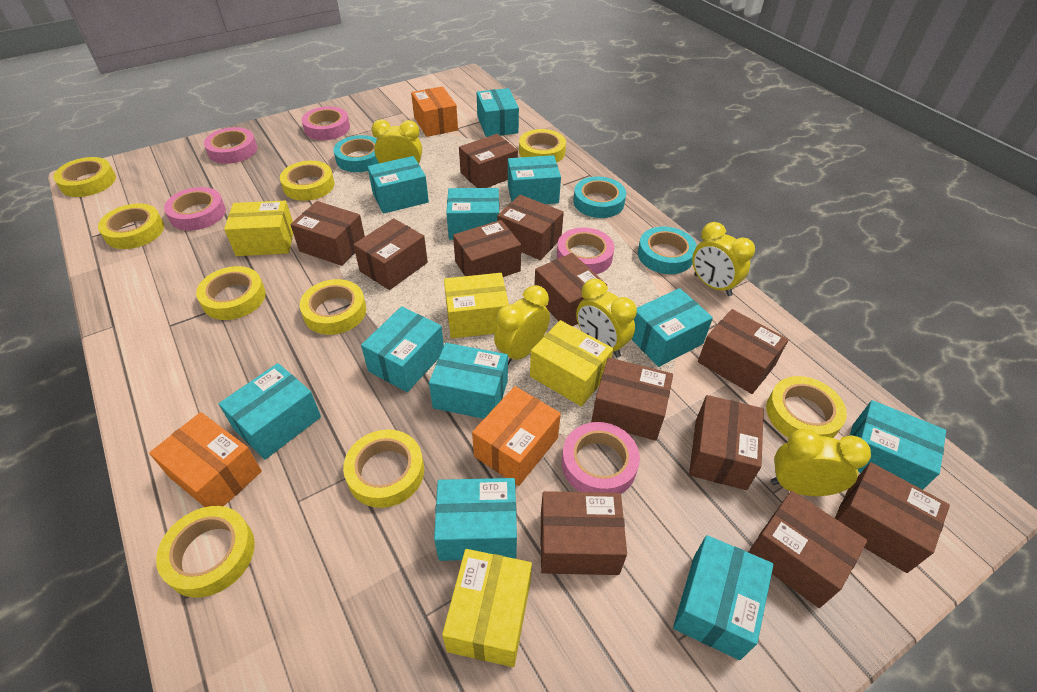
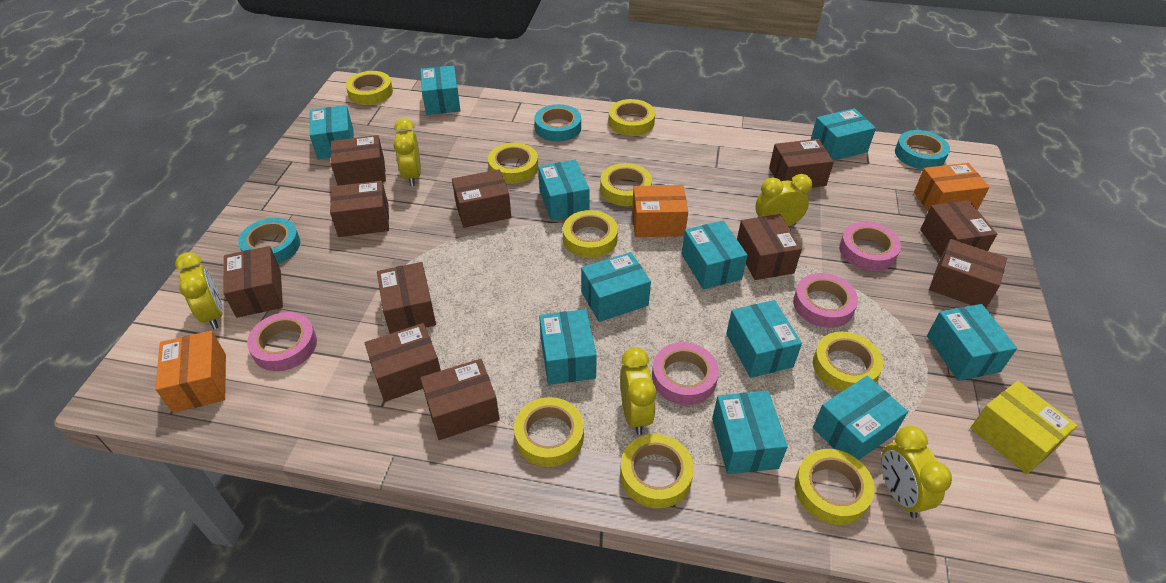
brown box: 12 -> 11
pink tape: 5 -> 4
yellow box: 4 -> 1

